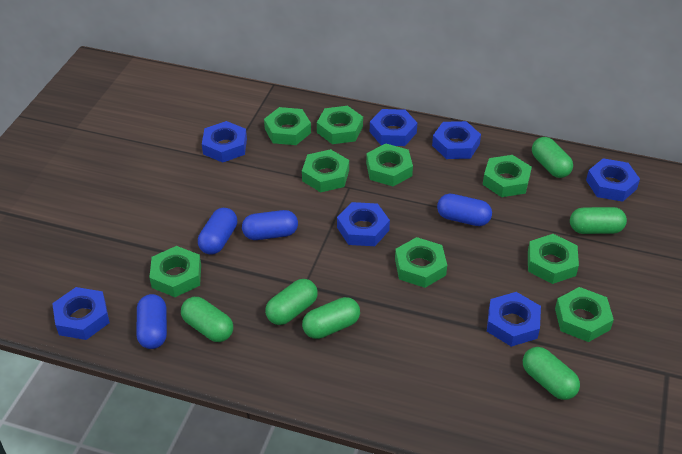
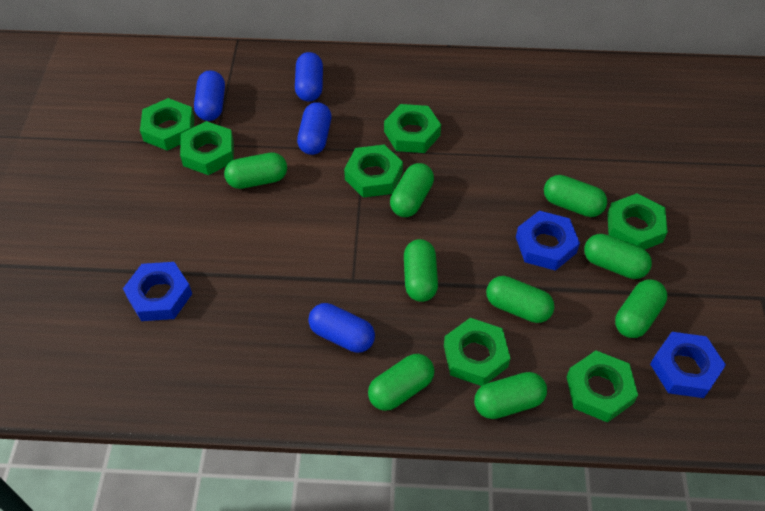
blue nut: 7 -> 3
green capsule: 6 -> 9
green nut: 9 -> 7

